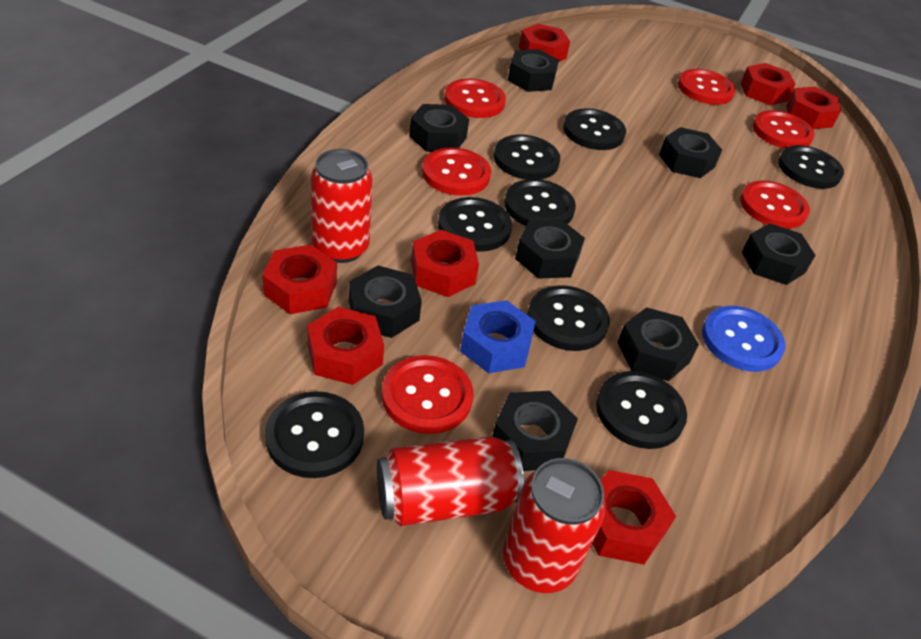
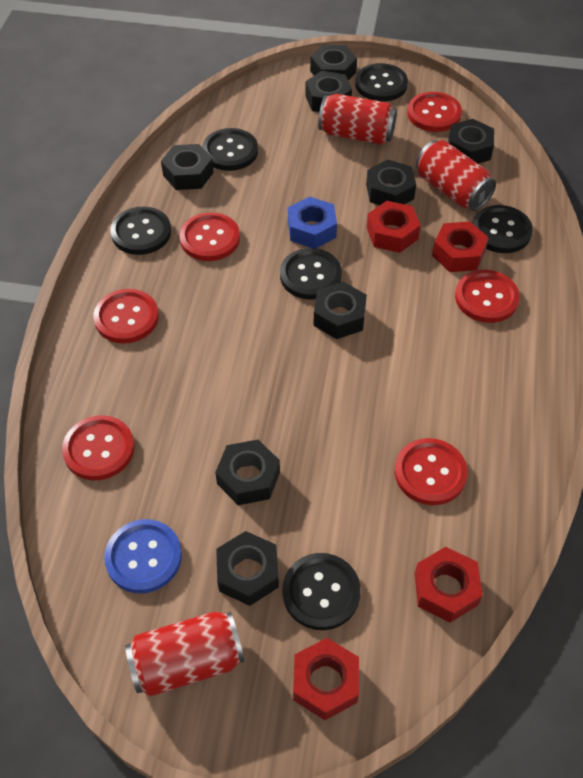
black button: 8 -> 6
red nut: 7 -> 4

